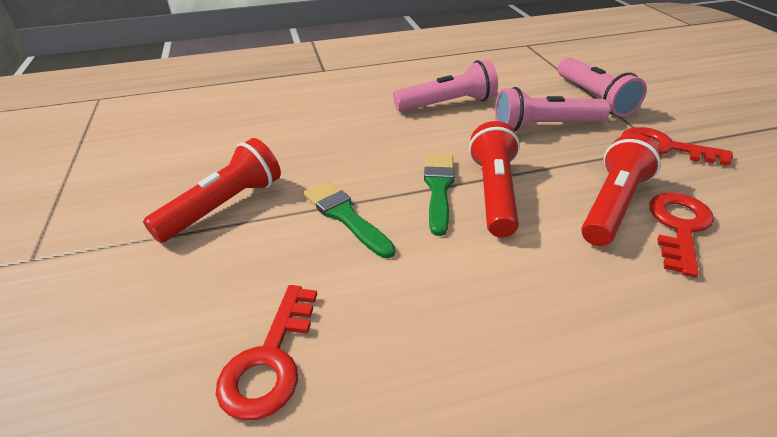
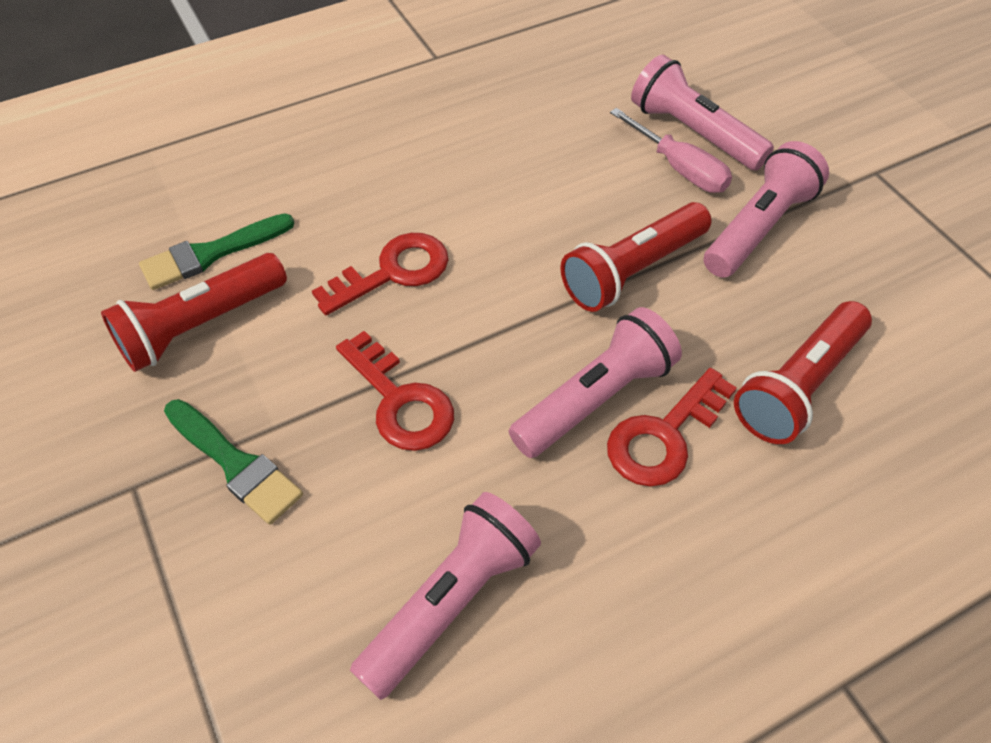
pink flashlight: 3 -> 4
pink screwdriver: 0 -> 1

